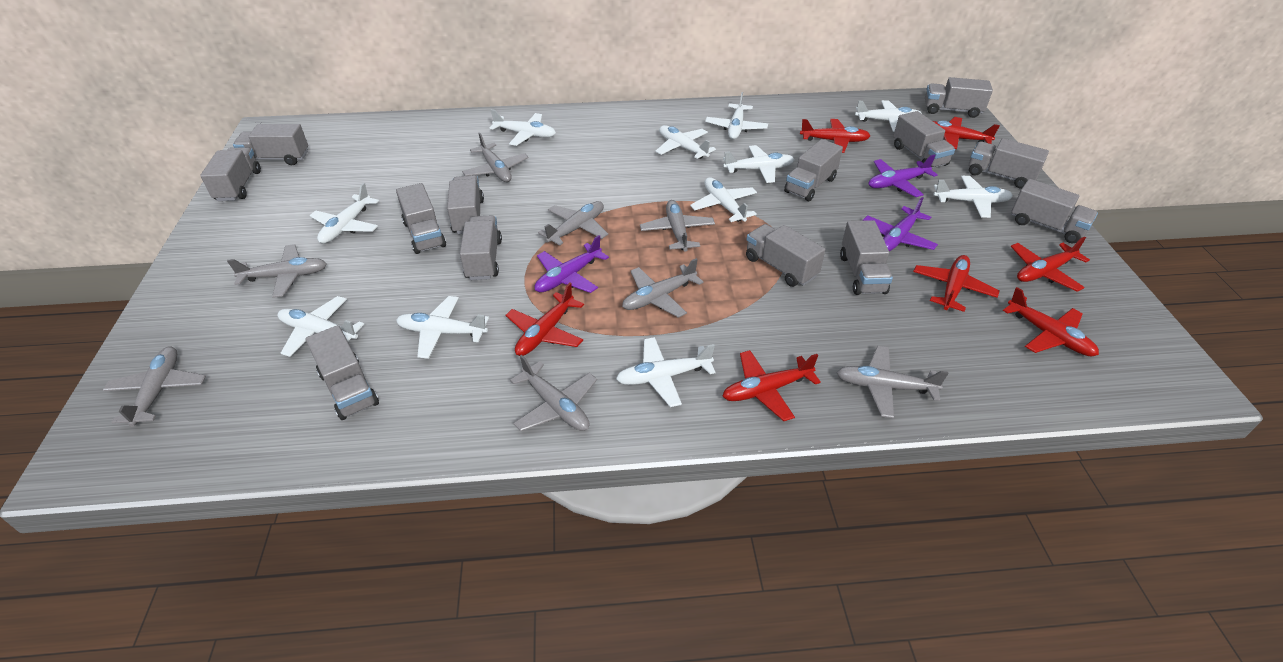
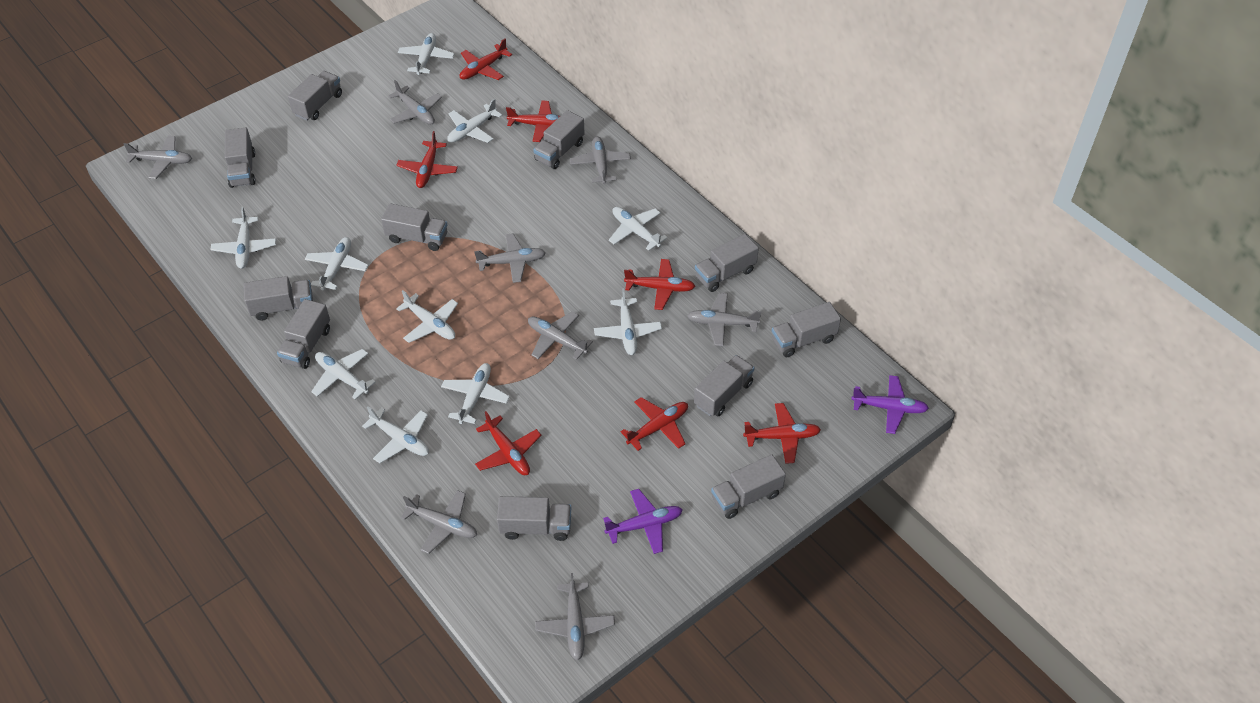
grey truck: 13 -> 11
purple plane: 3 -> 2
white plane: 11 -> 10

